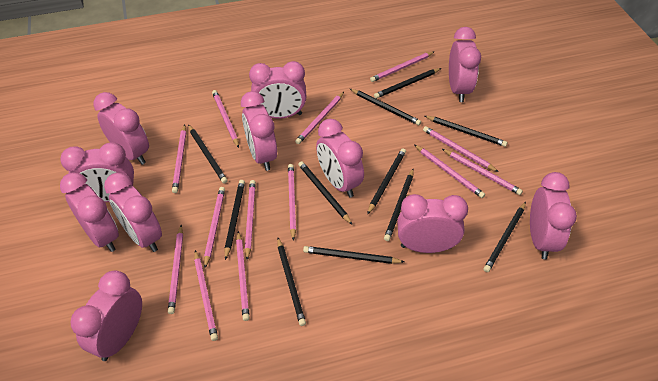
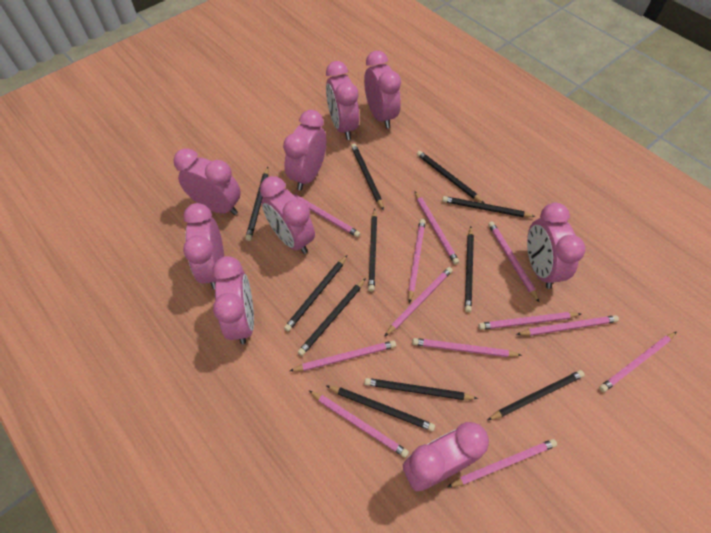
pink clock: 11 -> 9
pink pencil: 13 -> 12

